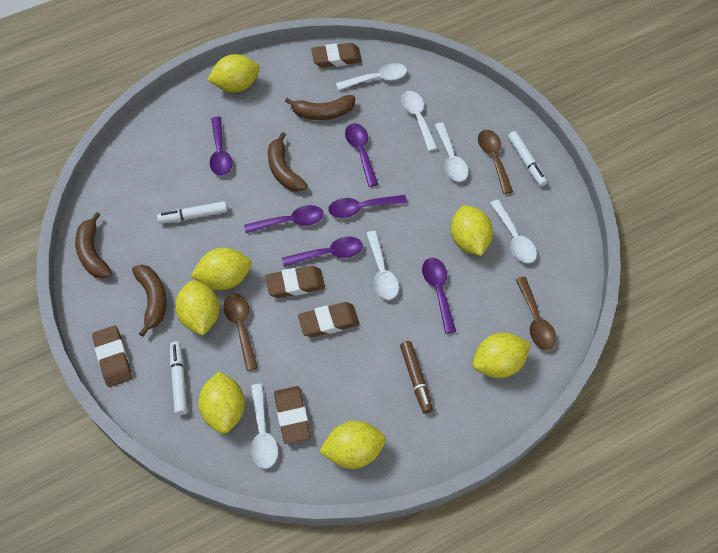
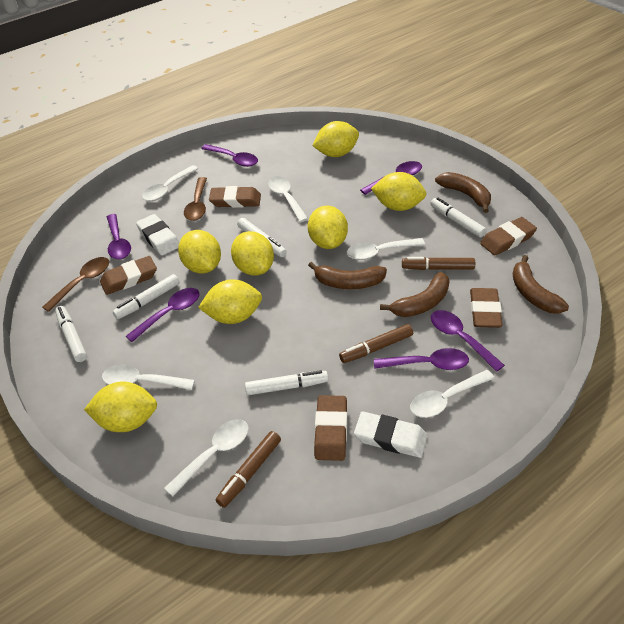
brown marker: 1 -> 3
brown spoon: 3 -> 2
white eraser: 0 -> 2
white marker: 3 -> 5

